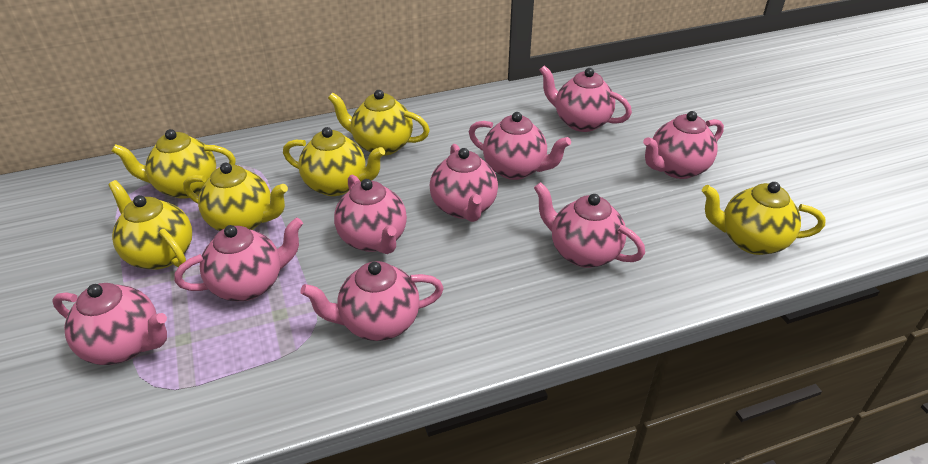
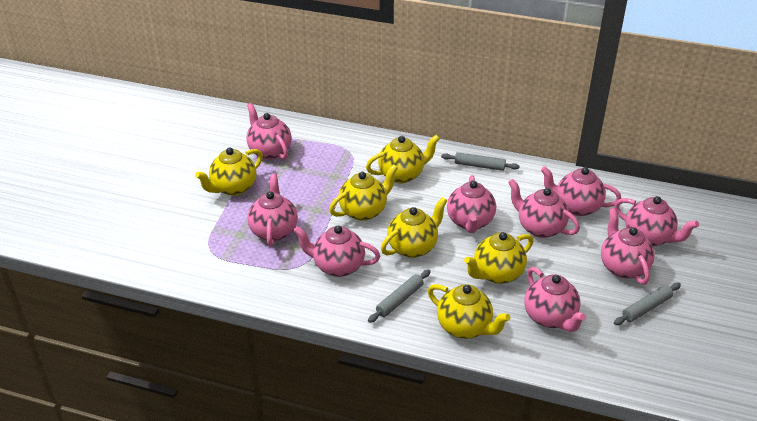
grey rolling pin: 0 -> 3

